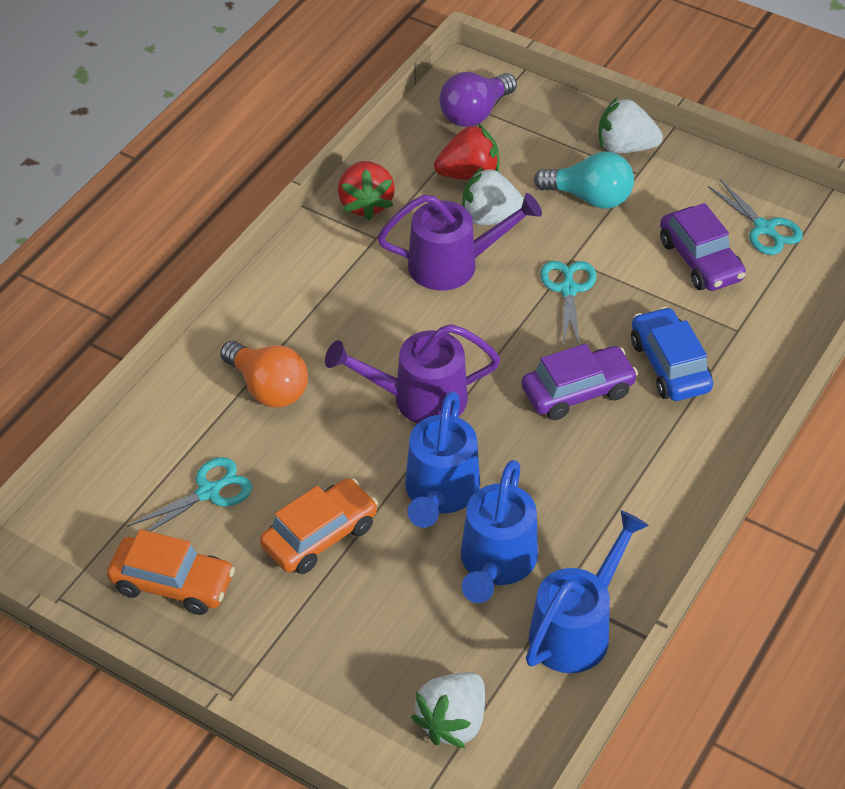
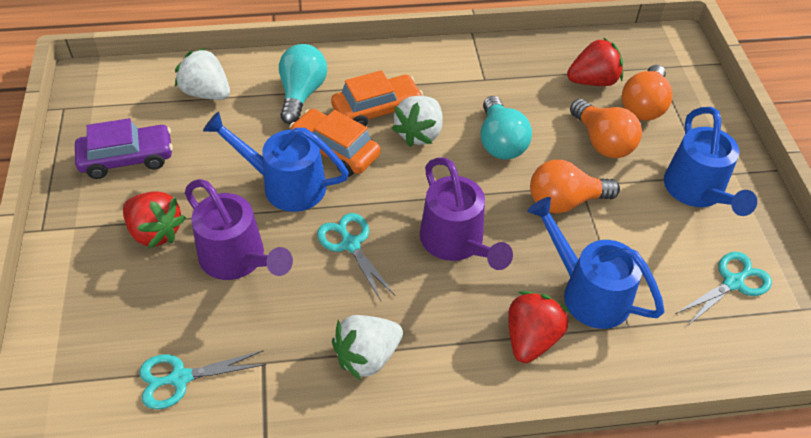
blue car: 1 -> 0
orange light bulb: 1 -> 3
purple car: 2 -> 1
purple light bulb: 1 -> 0
red strawberry: 2 -> 3
turquoise light bulb: 1 -> 2

